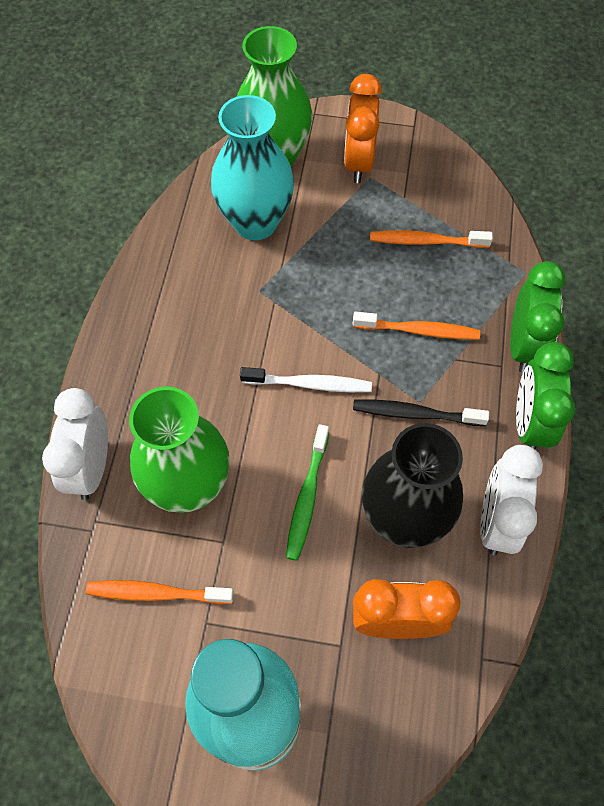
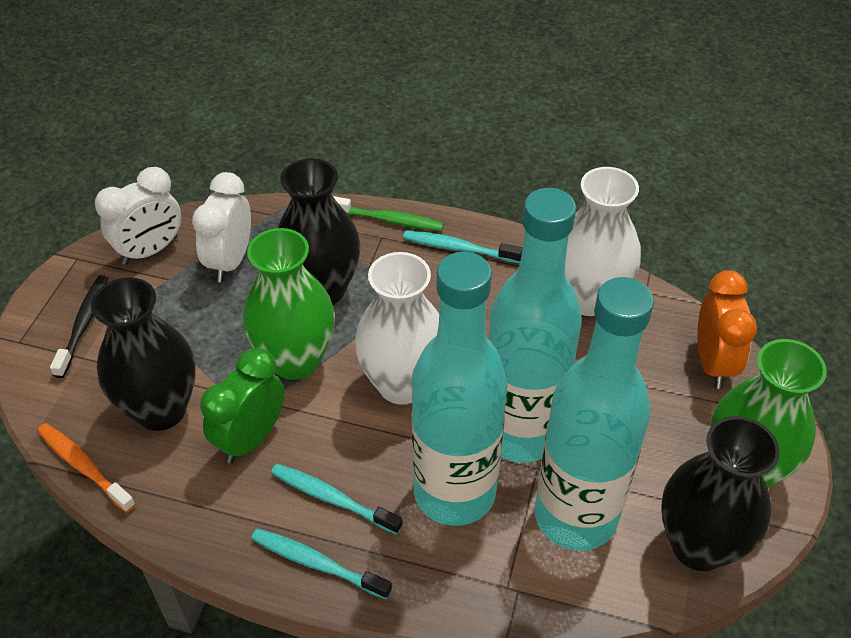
black vase: 1 -> 3
green clock: 2 -> 1
orange clock: 2 -> 1
orange toothbrush: 3 -> 1
turquoise bottle: 1 -> 3
turquoise toothbrush: 0 -> 3
turquoise vase: 1 -> 0
white toothbrush: 1 -> 0
white vase: 0 -> 2

